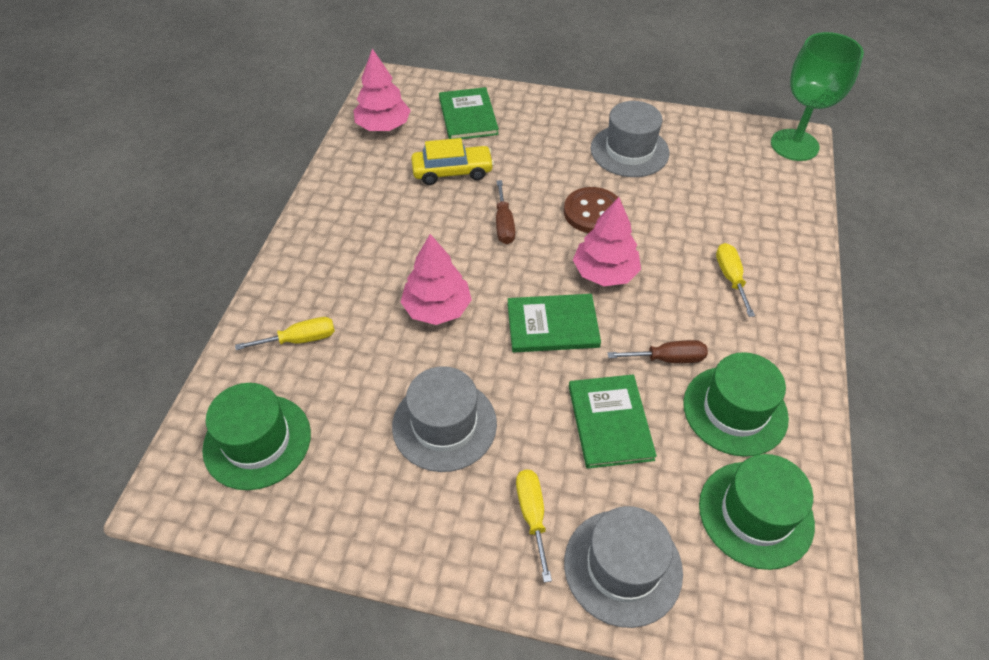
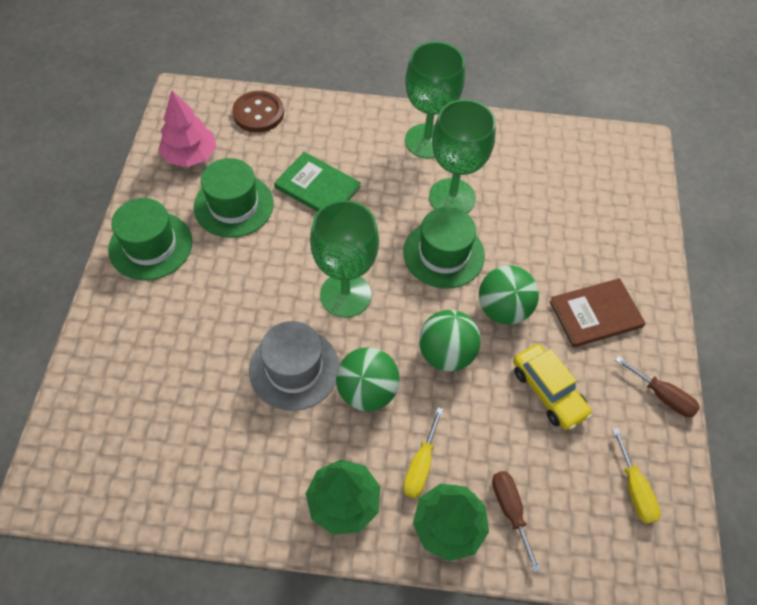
brown book: 0 -> 1
green ball: 0 -> 3
green book: 3 -> 1
green goblet: 1 -> 3
green tree: 0 -> 2
grey hat: 3 -> 1
pink tree: 3 -> 1
yellow screwdriver: 3 -> 2

